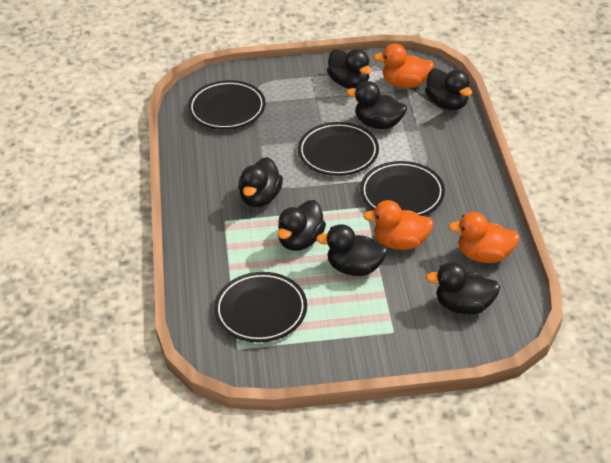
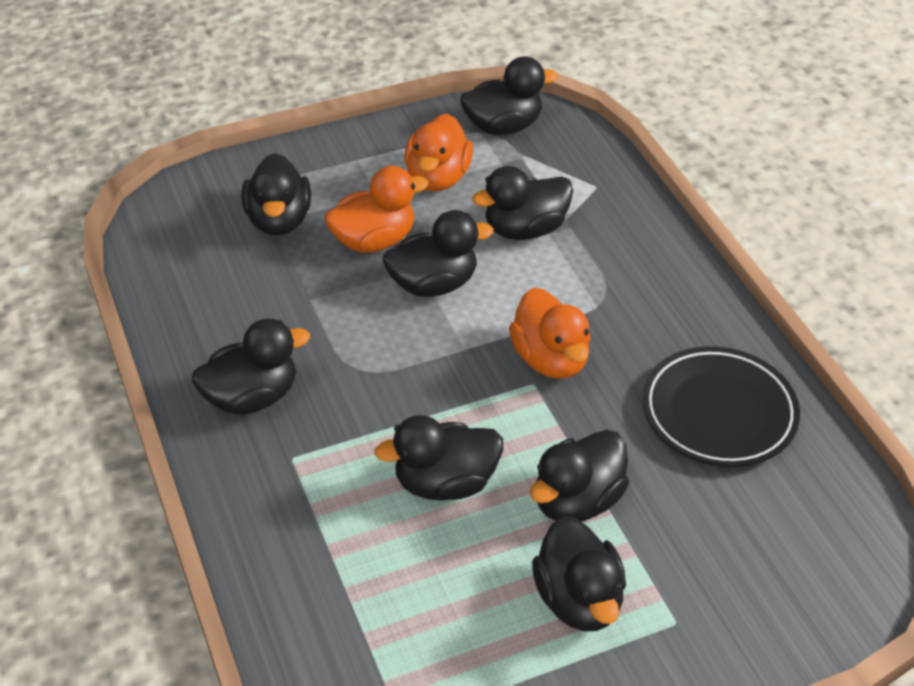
black duck: 7 -> 8
black plate: 4 -> 1

